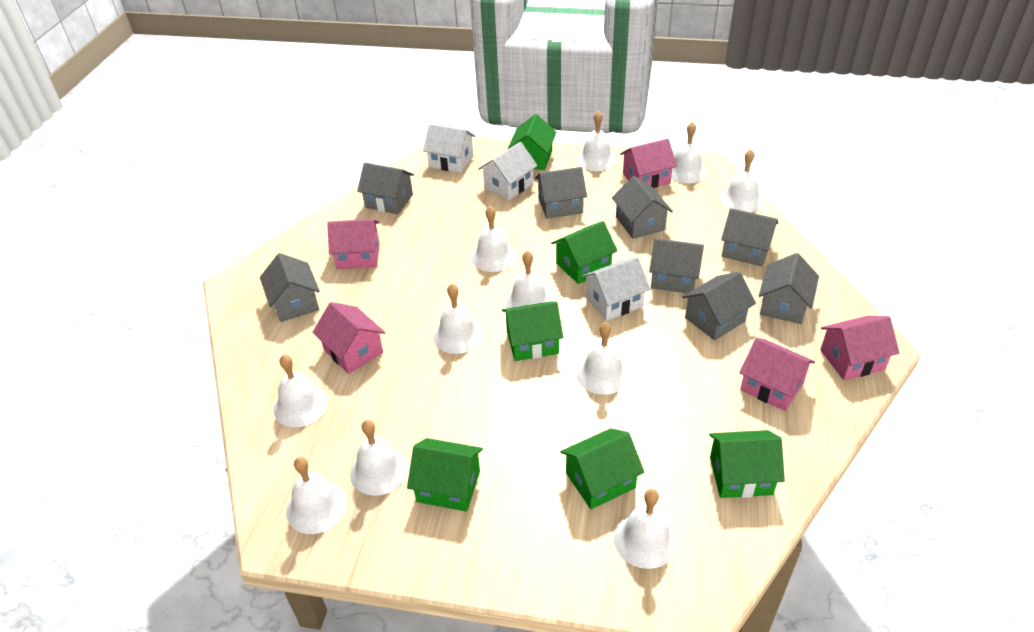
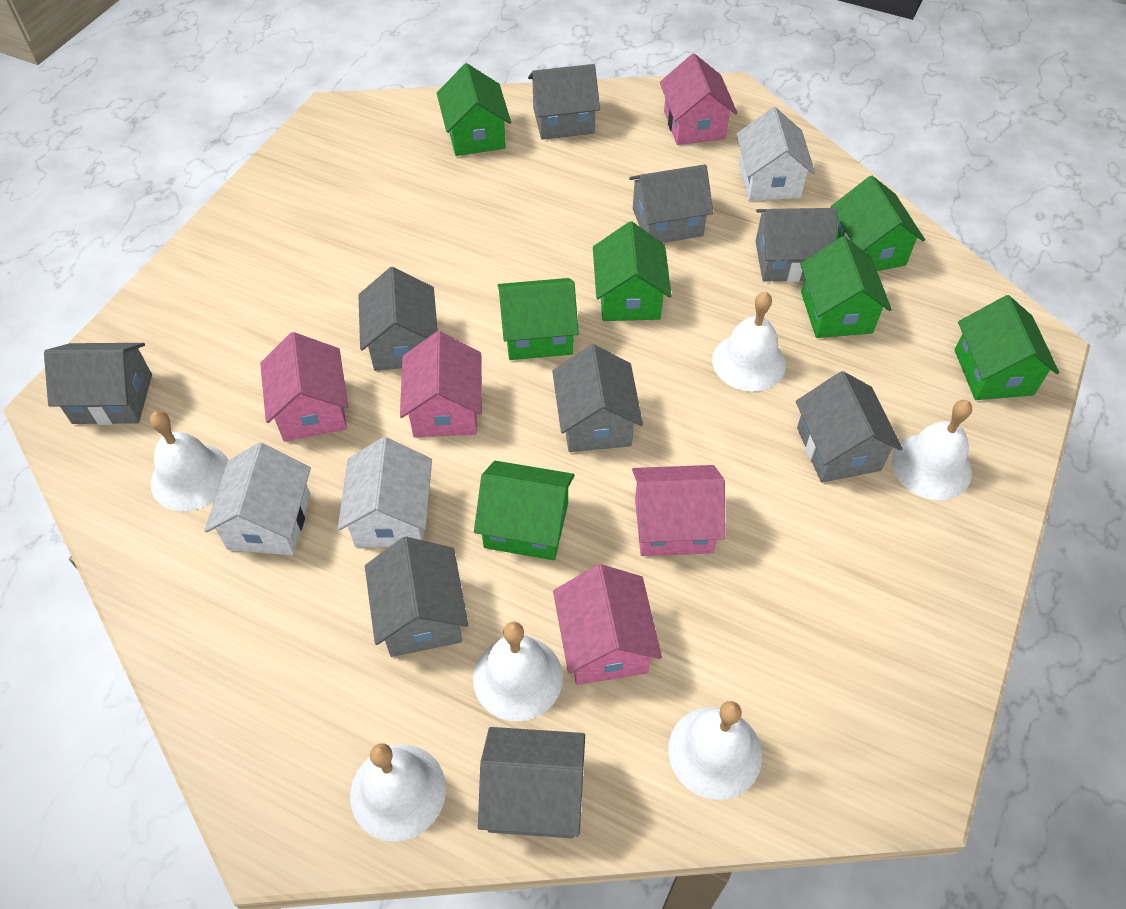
green house: 6 -> 7
grey house: 8 -> 9
white bell: 11 -> 6

